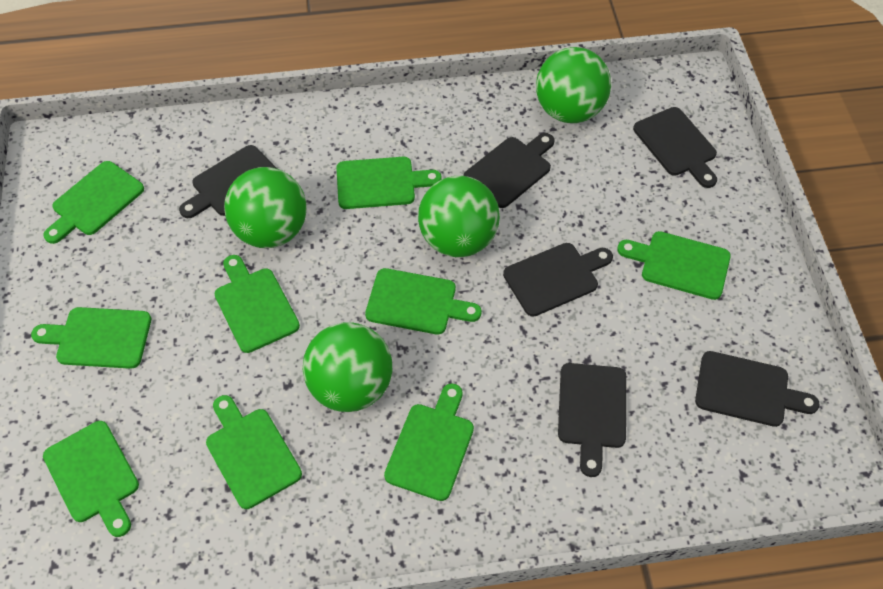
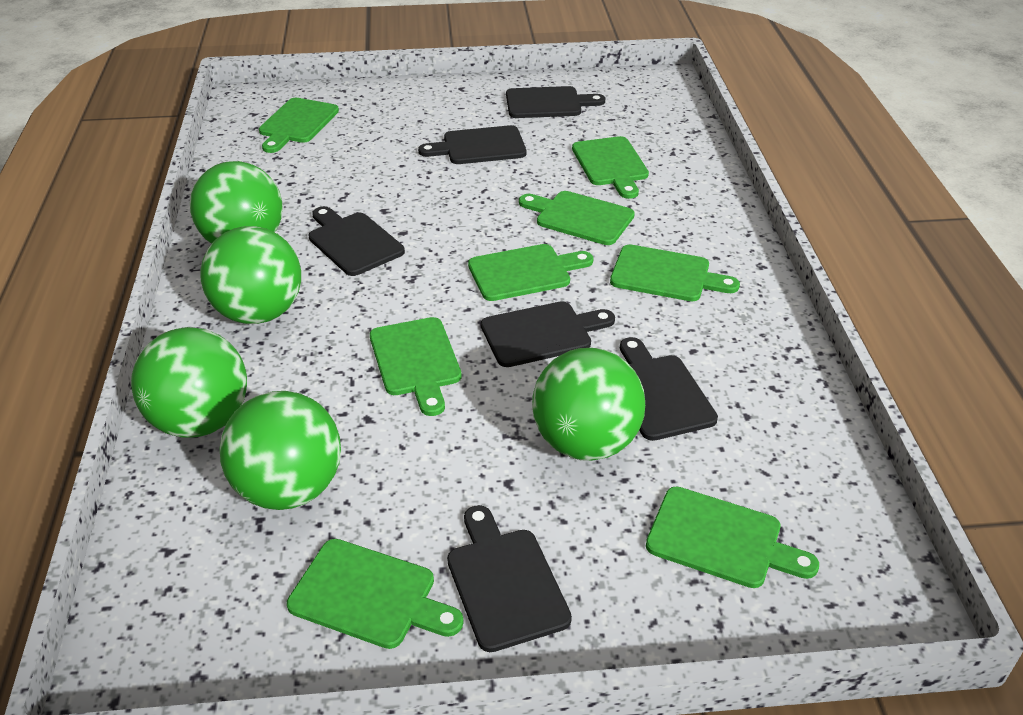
green ball: 4 -> 5
green cutting board: 9 -> 8

